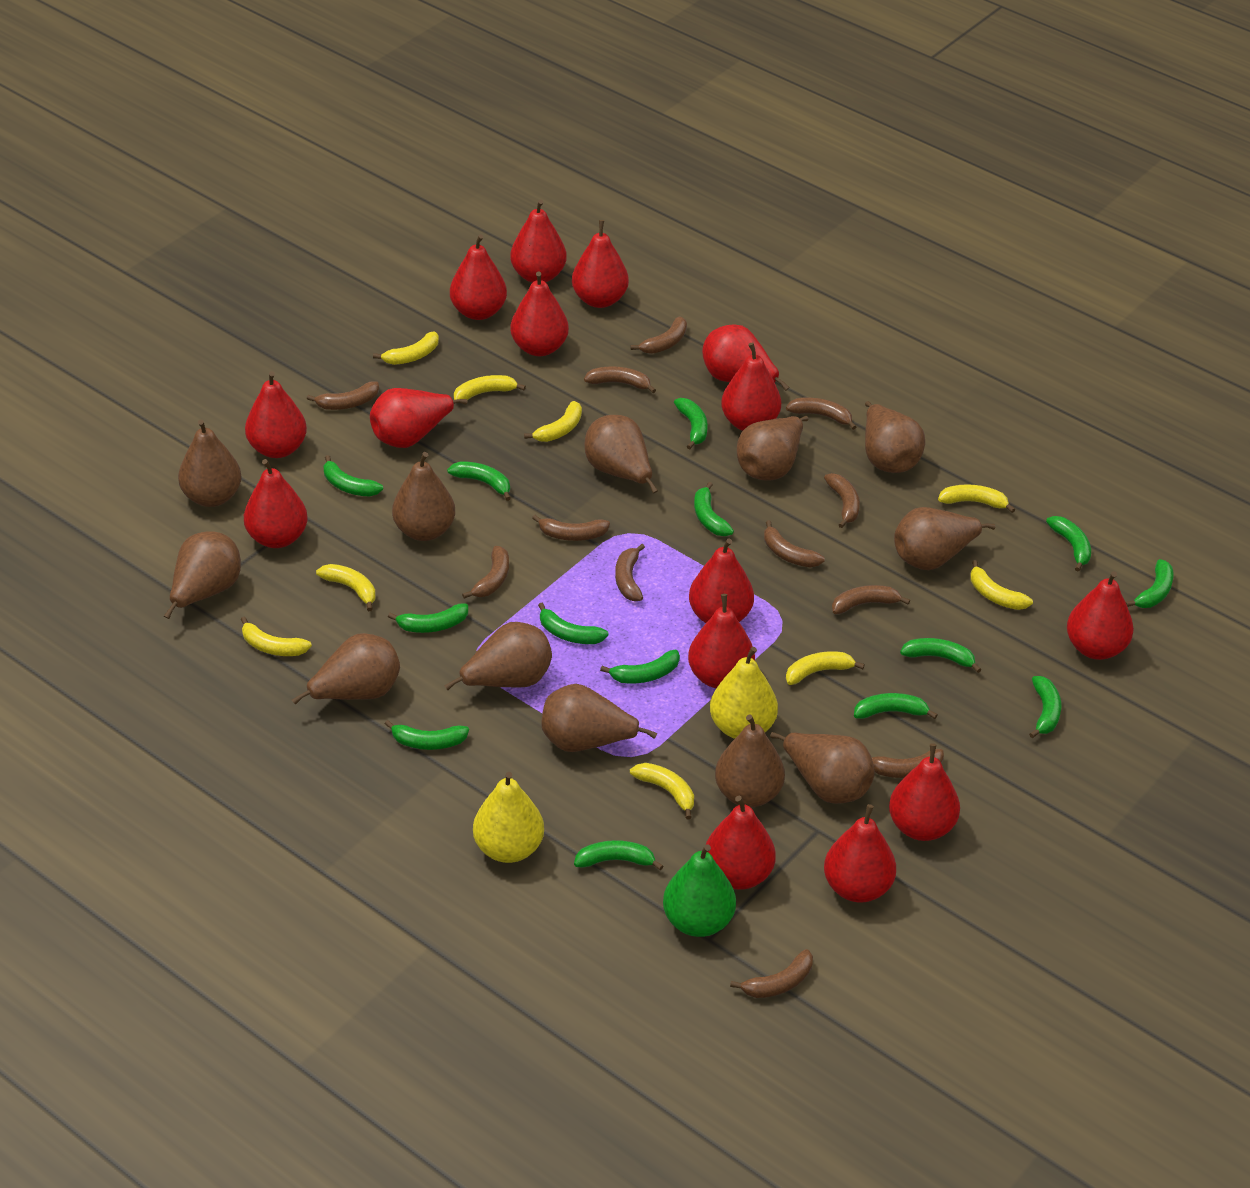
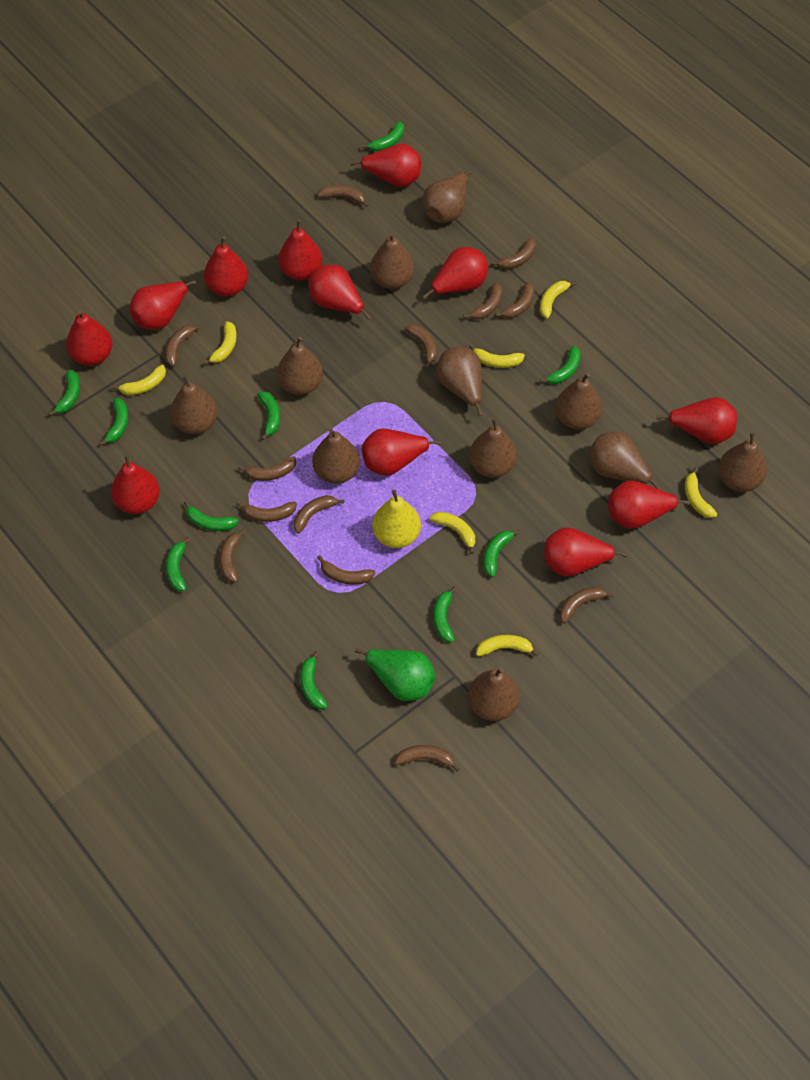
brown banana: 12 -> 13
brown pear: 12 -> 11
green banana: 14 -> 10
red pear: 15 -> 12
yellow banana: 9 -> 7
yellow pear: 2 -> 1

